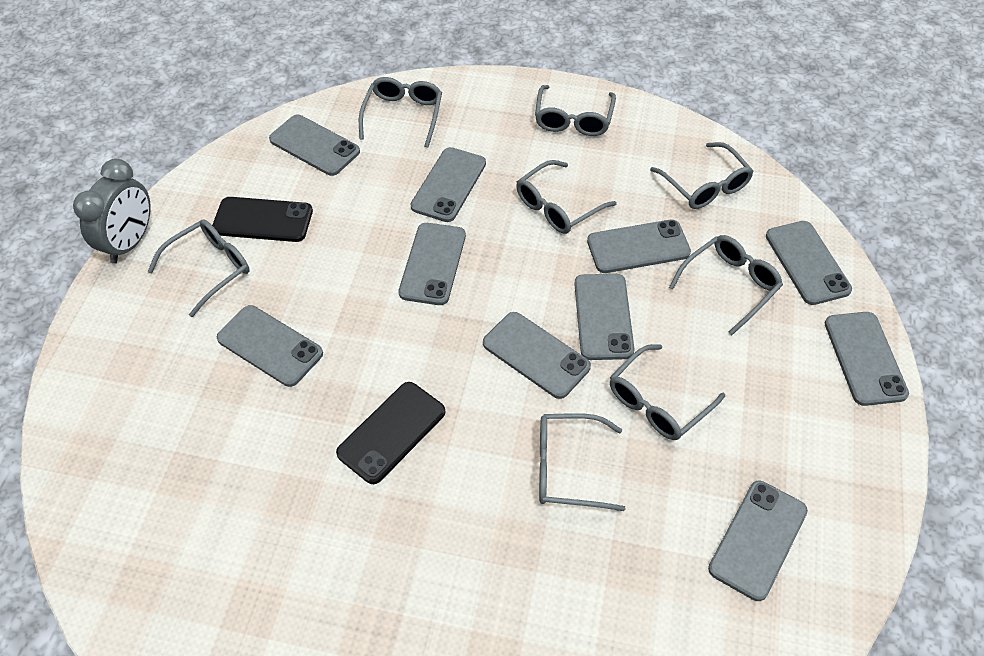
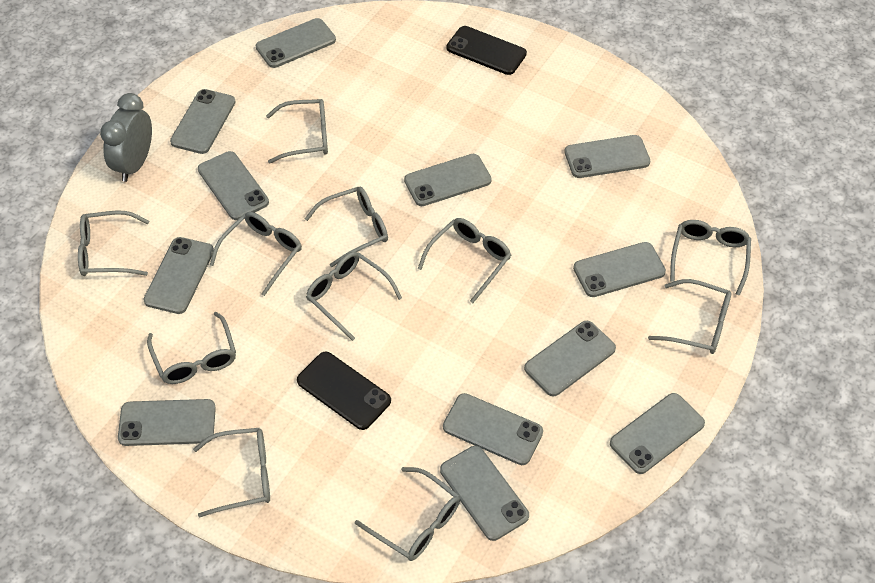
grey glasses: 8 -> 11
grey phone: 10 -> 12

